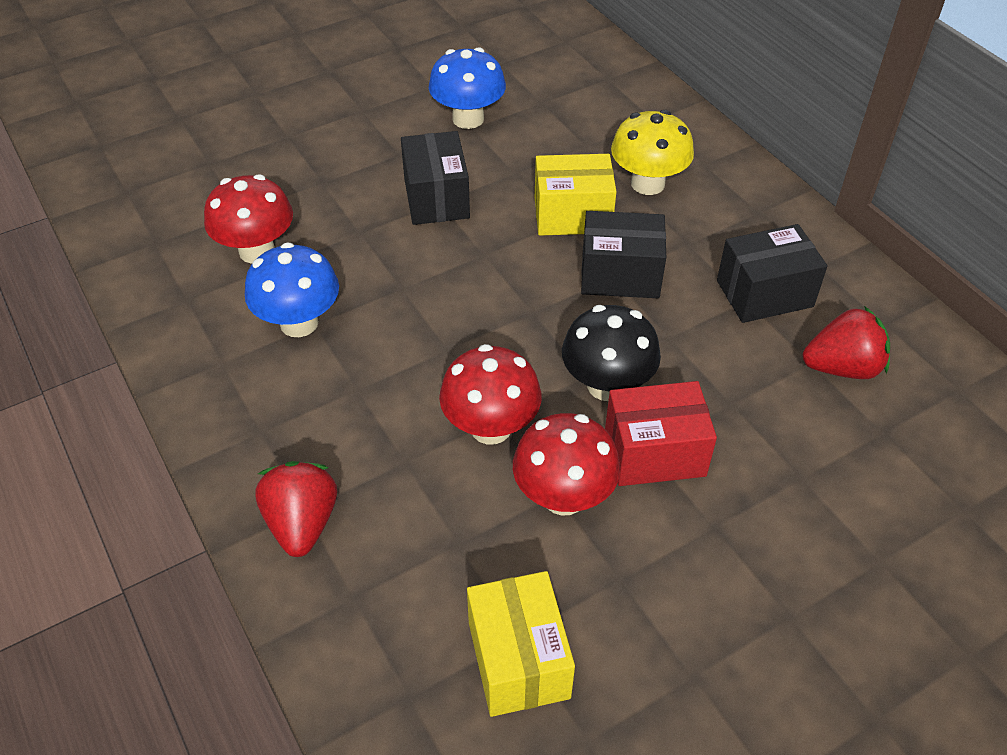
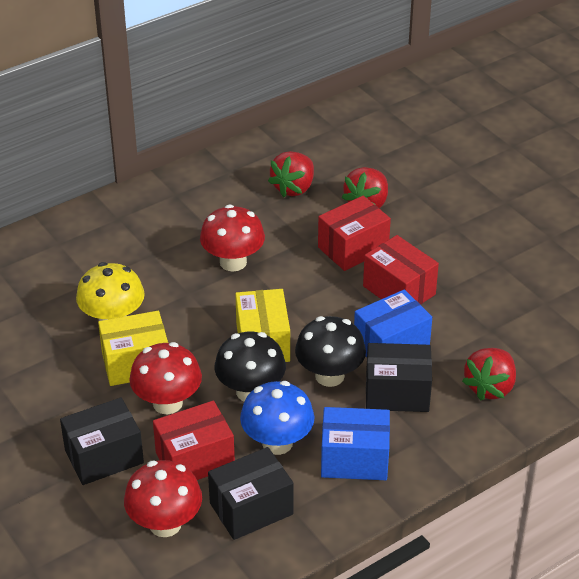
black mushroom: 1 -> 2
blue box: 0 -> 2
blue mushroom: 2 -> 1
red box: 1 -> 3
red strawberry: 2 -> 3

